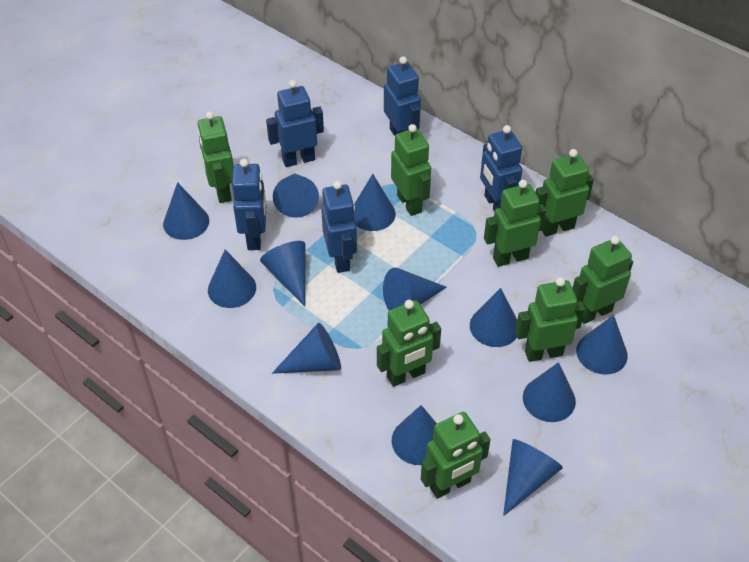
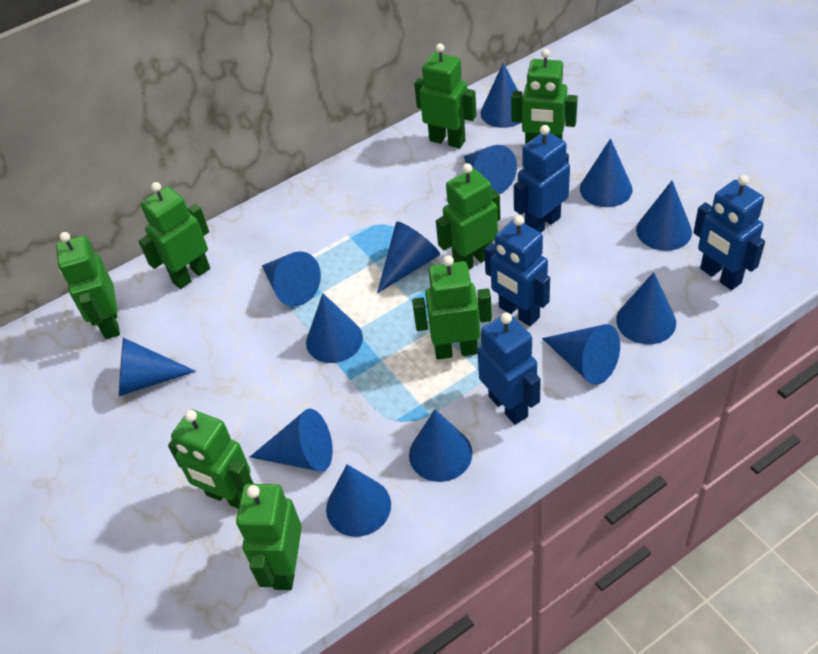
blue cone: 12 -> 13
blue robot: 5 -> 4

